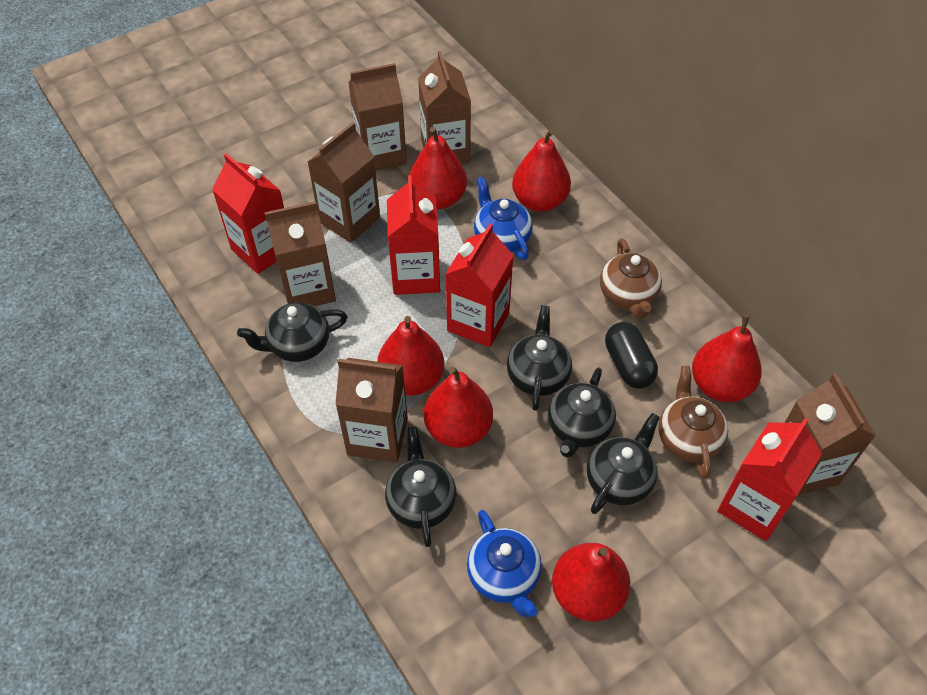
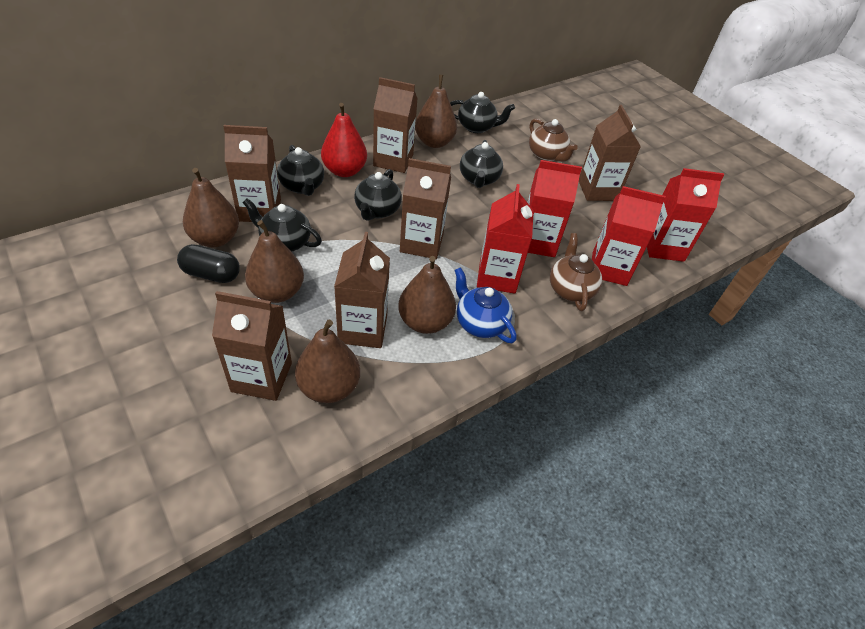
blue teapot: 2 -> 1
brown pear: 0 -> 5
red pear: 6 -> 1

